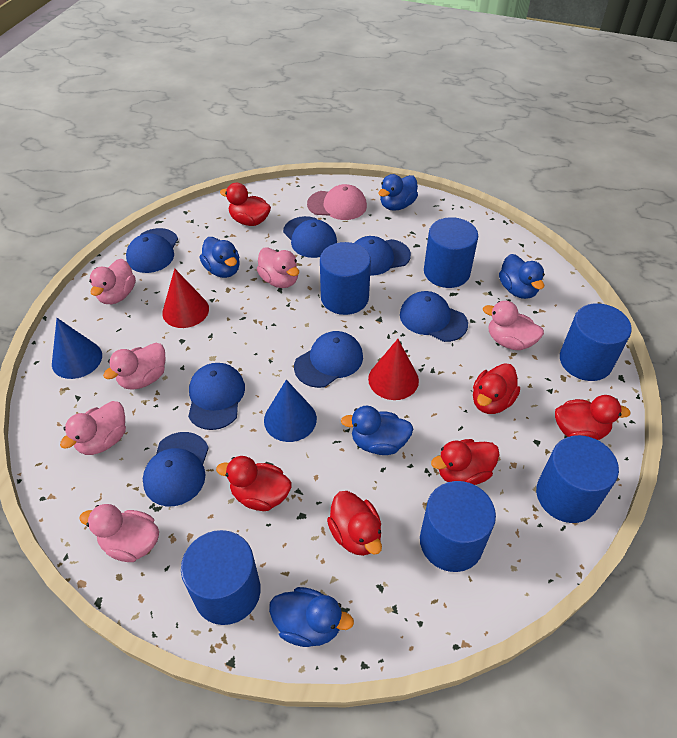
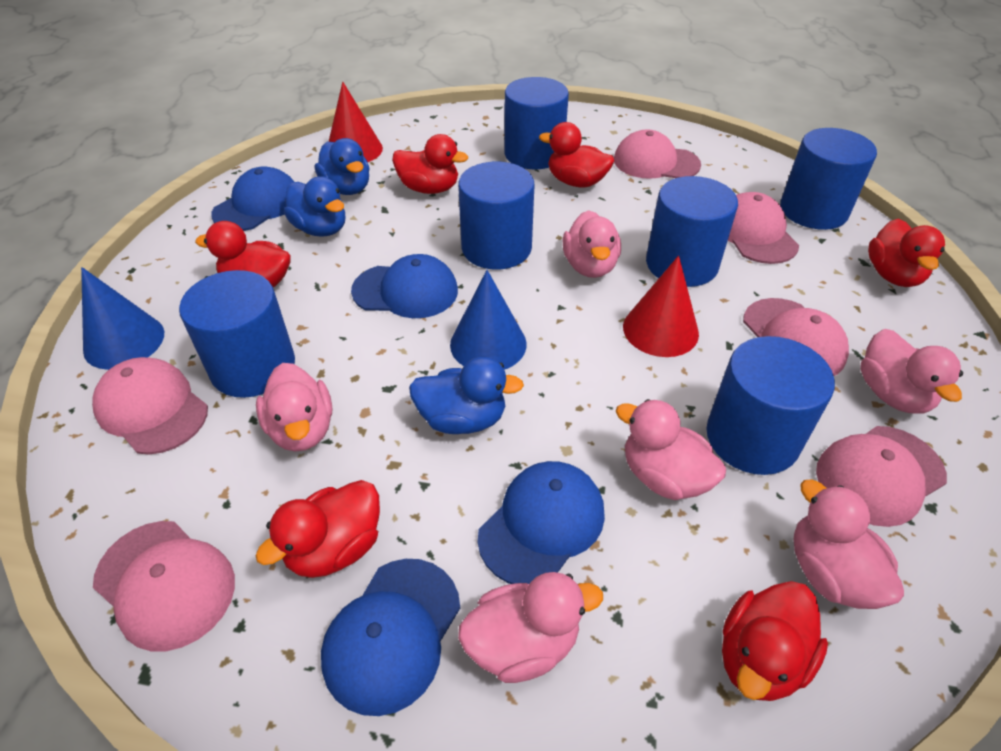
blue cap: 7 -> 4
blue duck: 5 -> 3
pink cap: 1 -> 6

